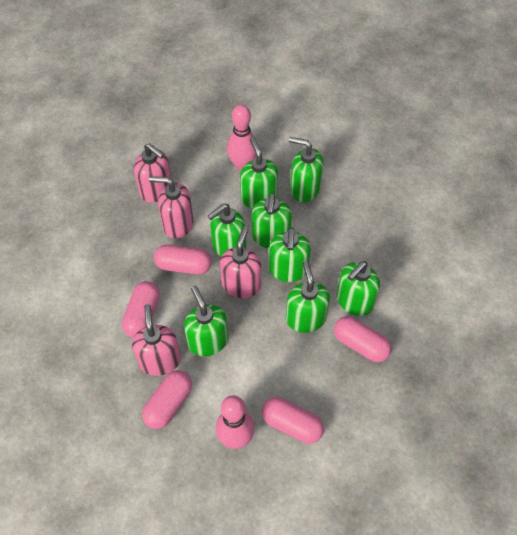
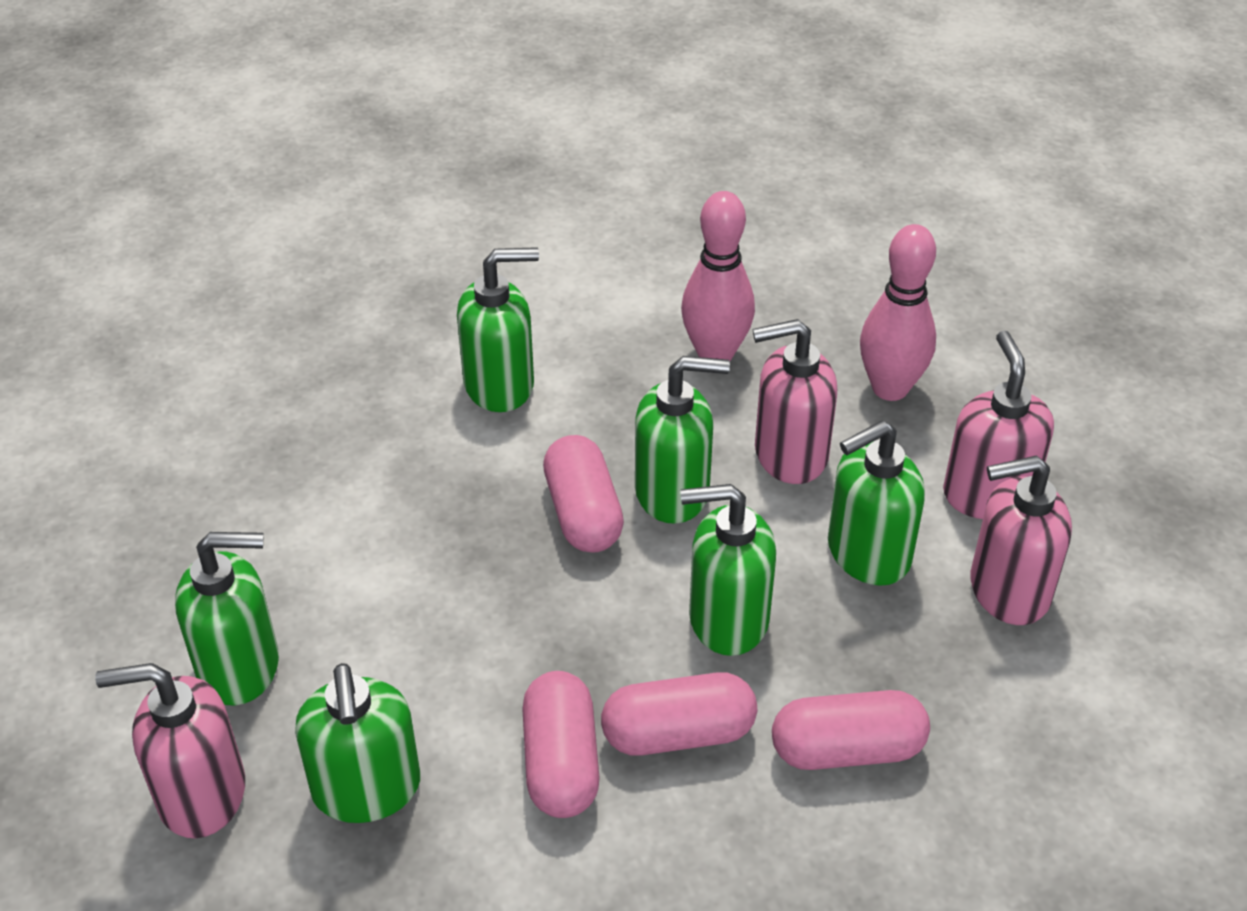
green soap dispenser: 8 -> 6
pink capsule: 5 -> 4

